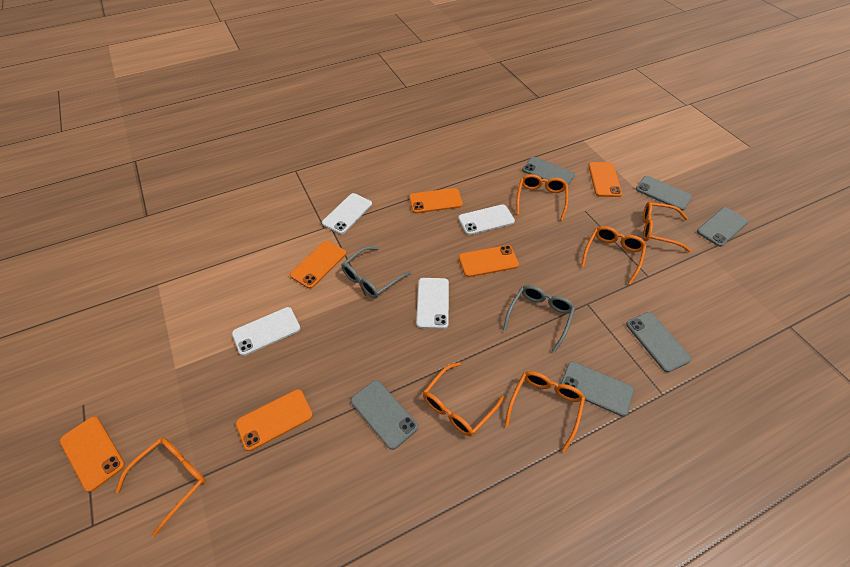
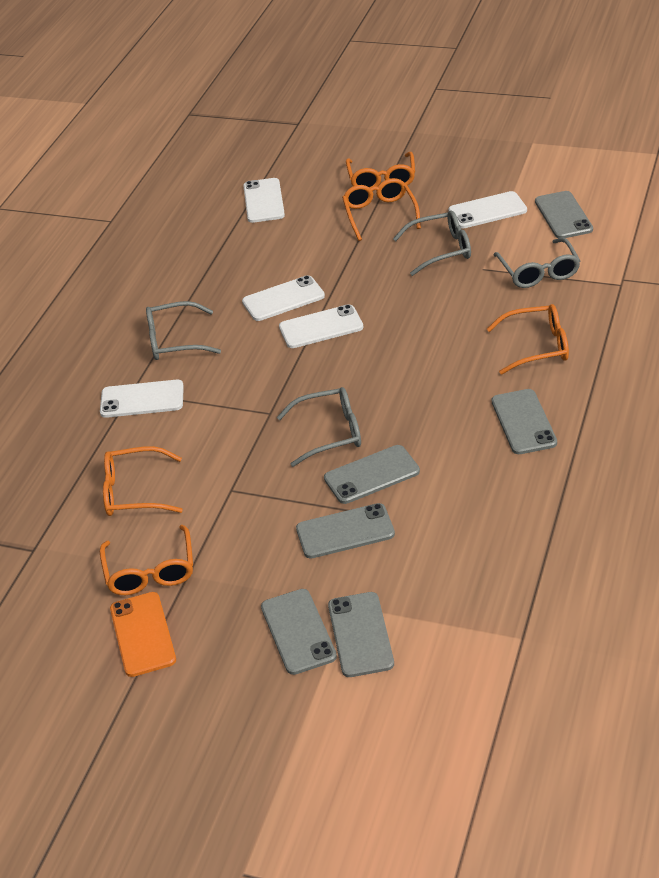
grey glasses: 2 -> 4
orange glasses: 6 -> 5
orange phone: 6 -> 1
white phone: 4 -> 5

